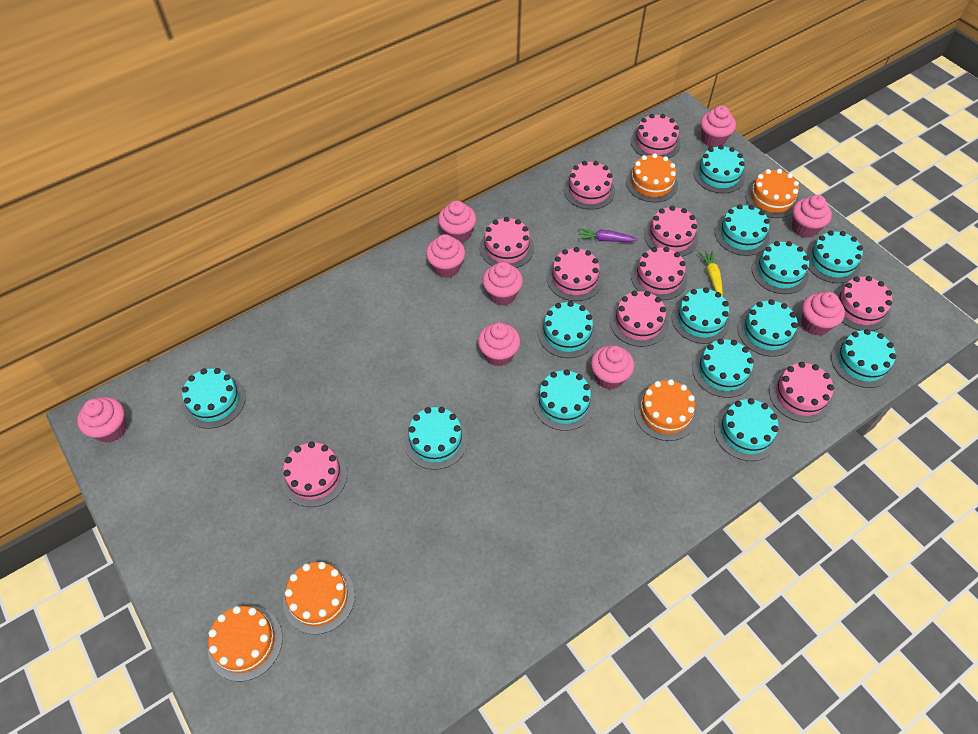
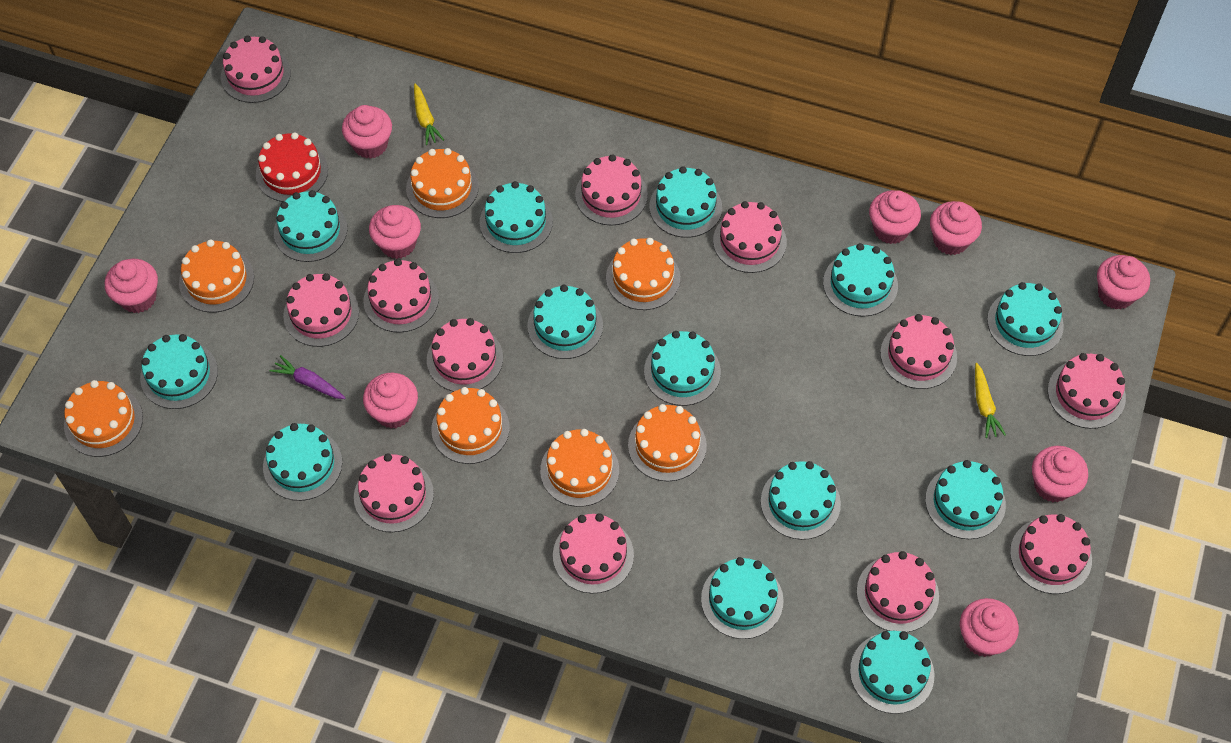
orange cake: 5 -> 7
pink cake: 10 -> 12
red cake: 0 -> 1
yellow carrot: 1 -> 2

